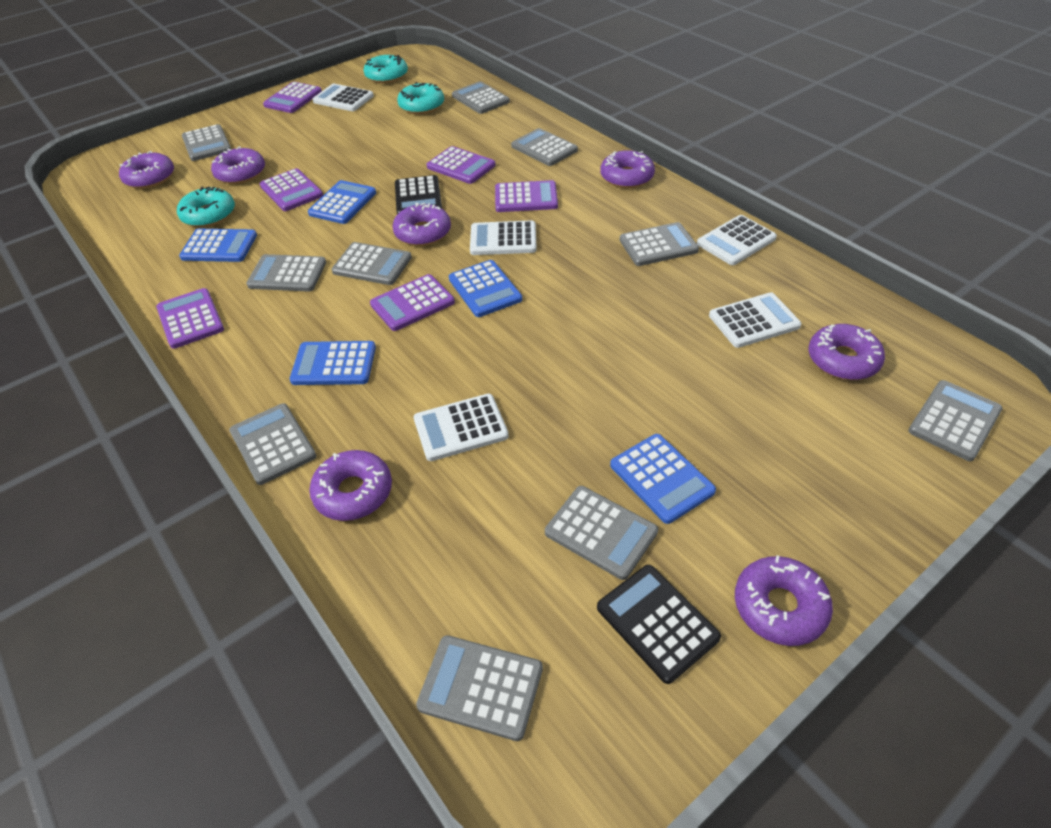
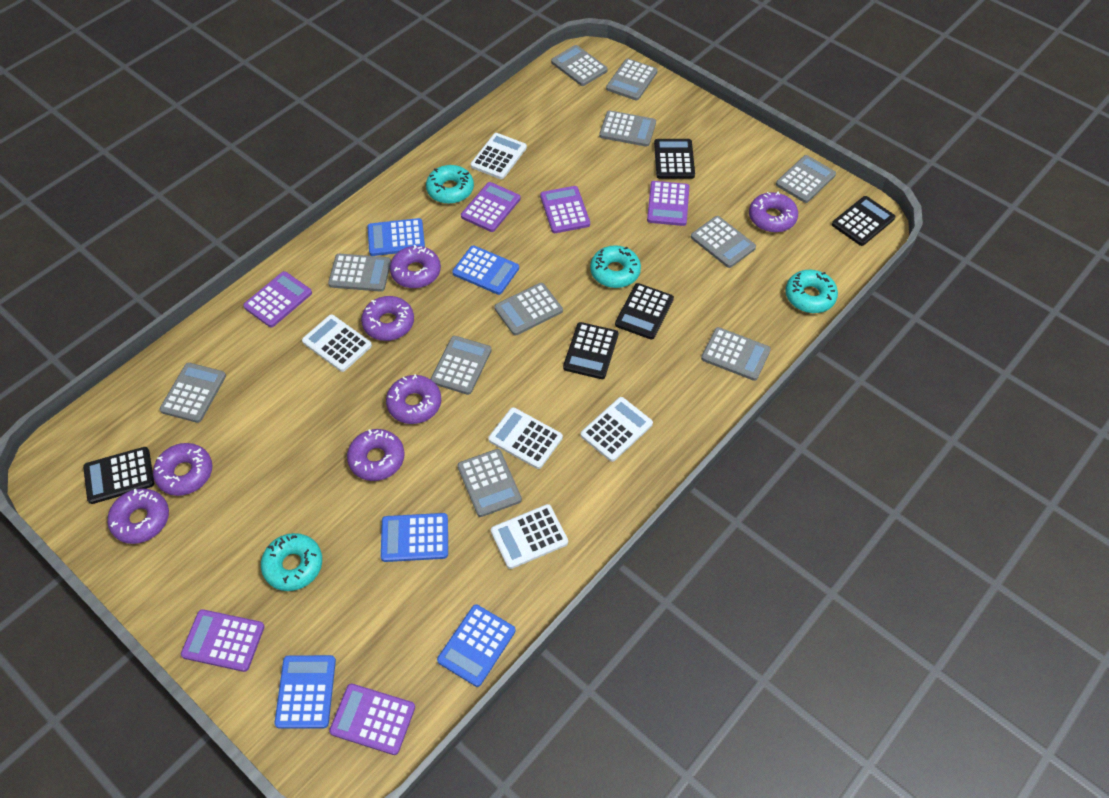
black calculator: 2 -> 5
grey calculator: 10 -> 11
turquoise donut: 3 -> 4

